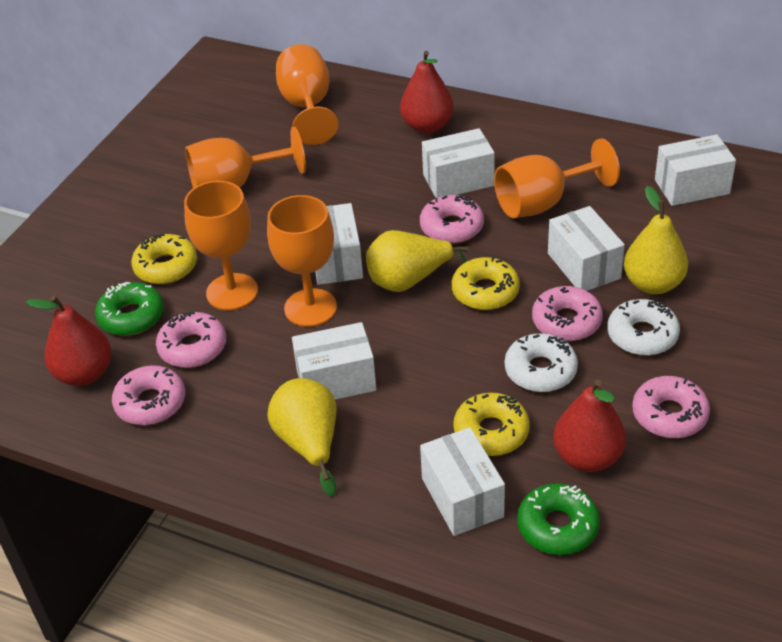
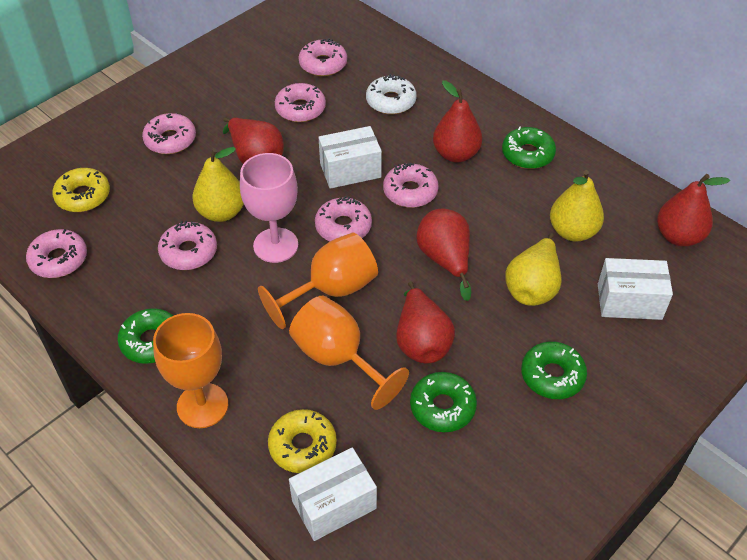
green donut: 2 -> 4
orange goblet: 5 -> 3
pink donut: 5 -> 7
pink goblet: 0 -> 1
red pear: 3 -> 5
white box: 6 -> 3
white donut: 2 -> 1
yellow donut: 3 -> 2

